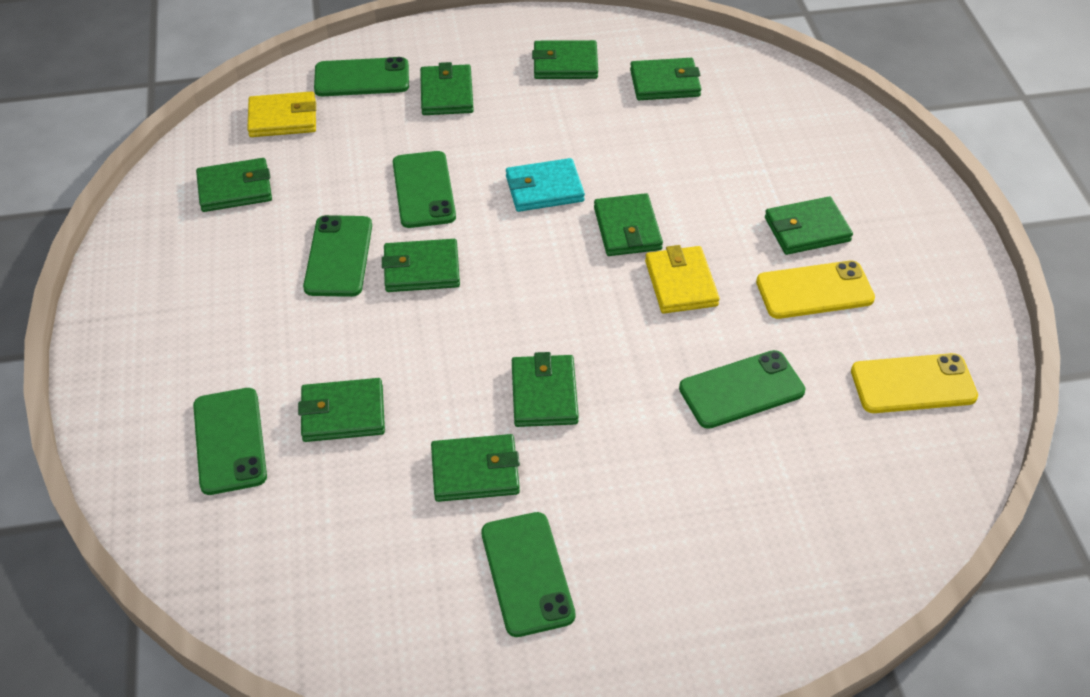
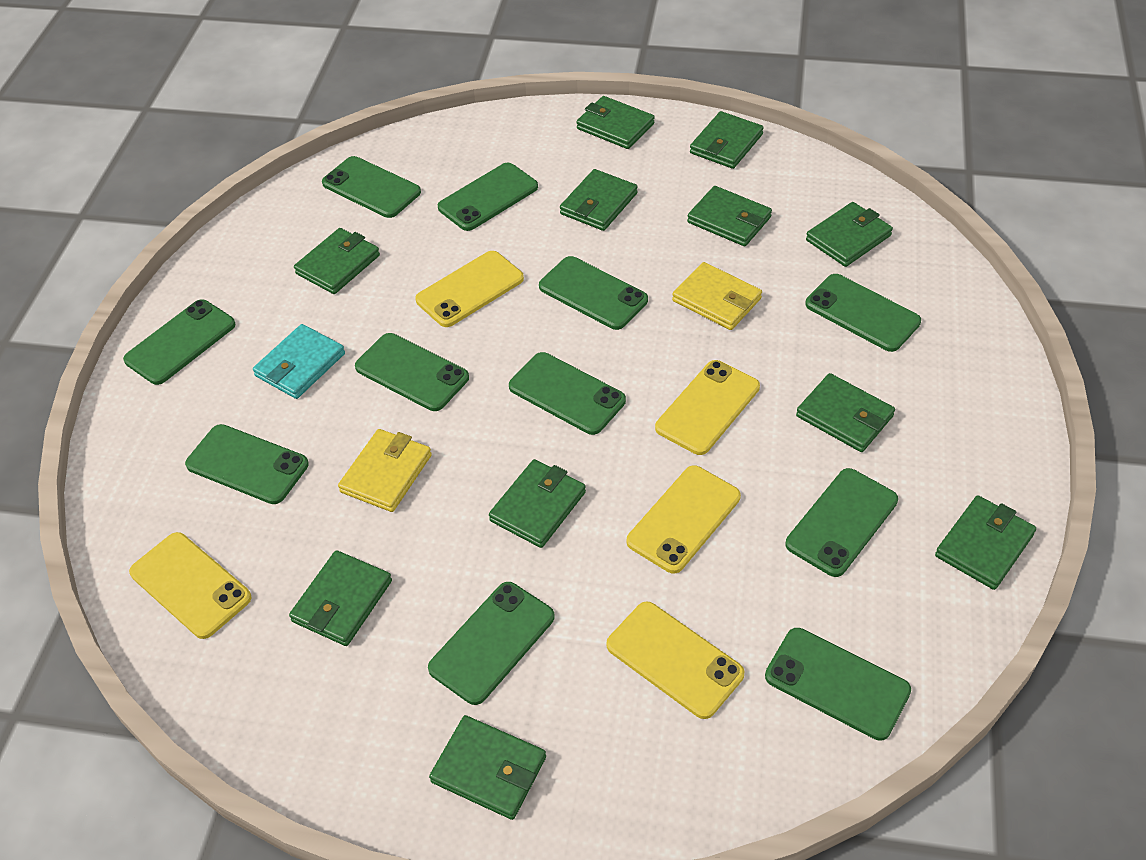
green phone: 6 -> 11
green wallet: 10 -> 11
yellow phone: 2 -> 5

